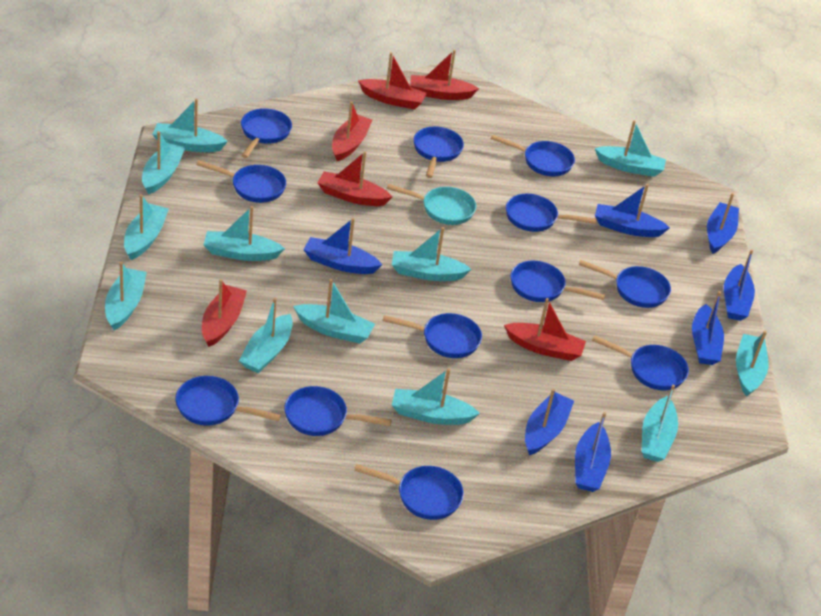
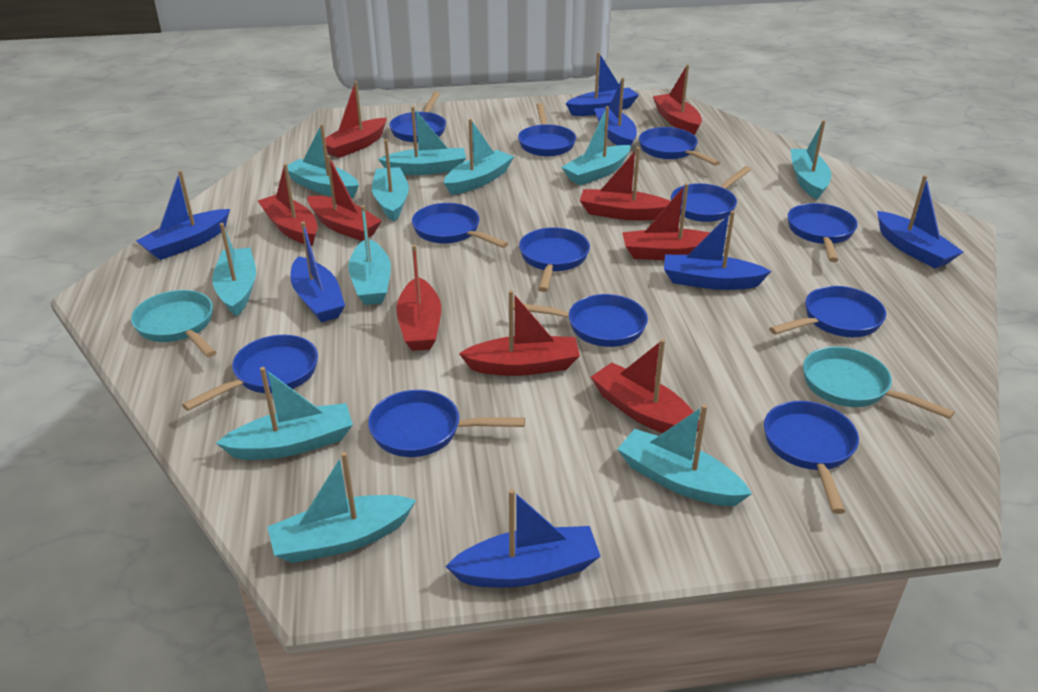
red boat: 6 -> 9
turquoise boat: 12 -> 11
turquoise pan: 1 -> 2

